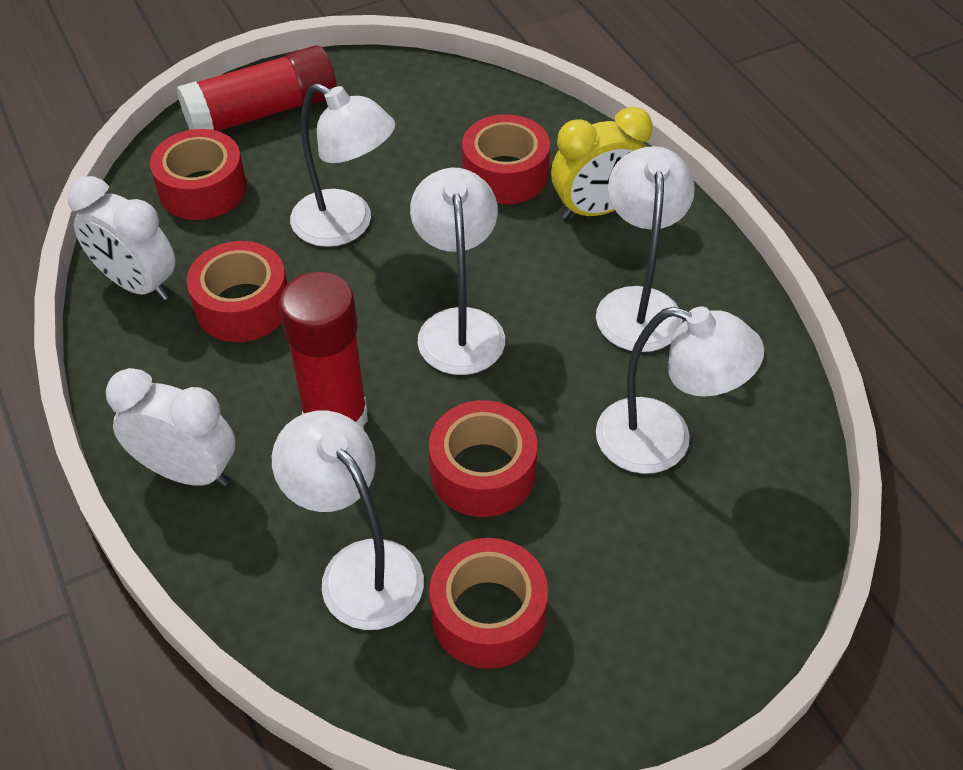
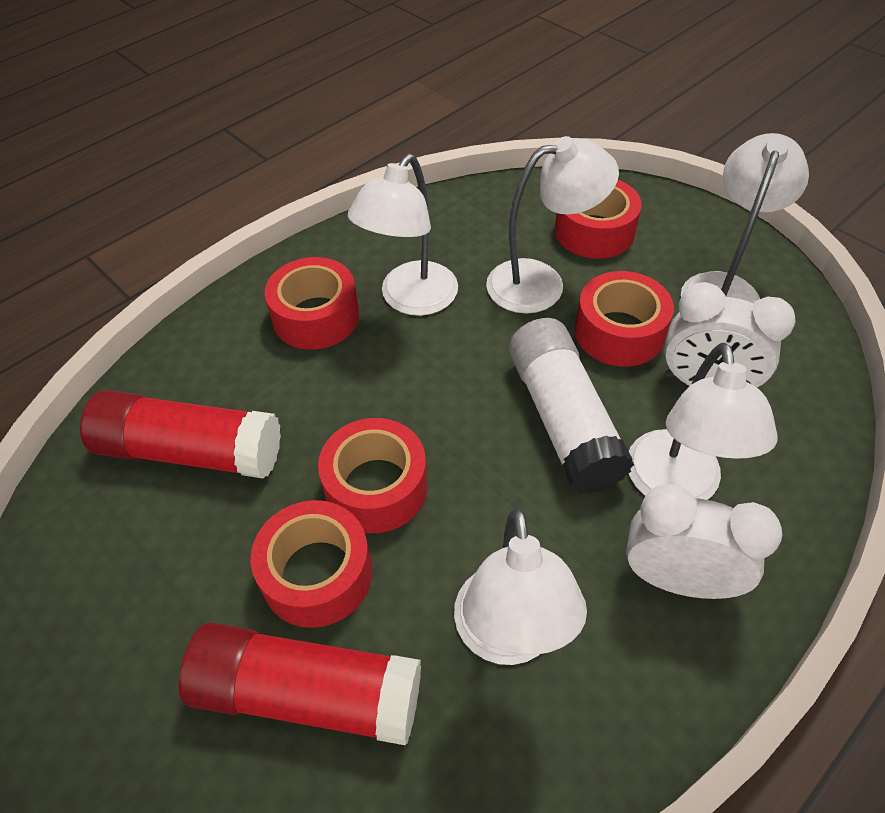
white glue stick: 0 -> 1
yellow clock: 1 -> 0

